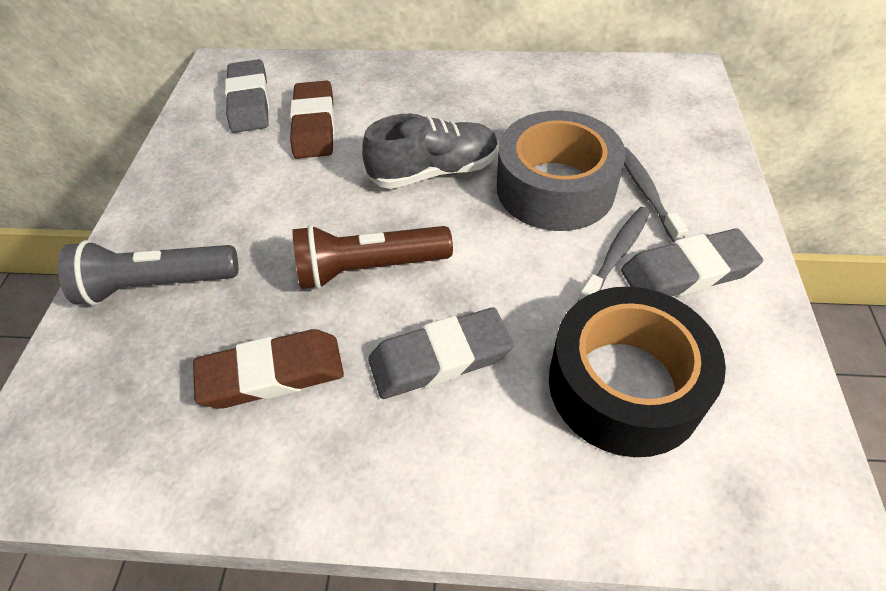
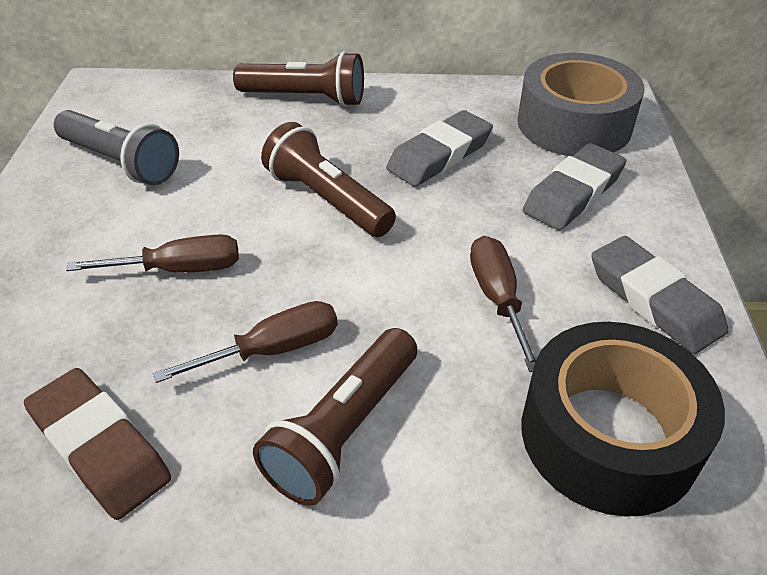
brown eraser: 2 -> 1
brown flashlight: 1 -> 3
brown screwdriver: 0 -> 3
grey shoe: 1 -> 0
grey toothbrush: 2 -> 0

